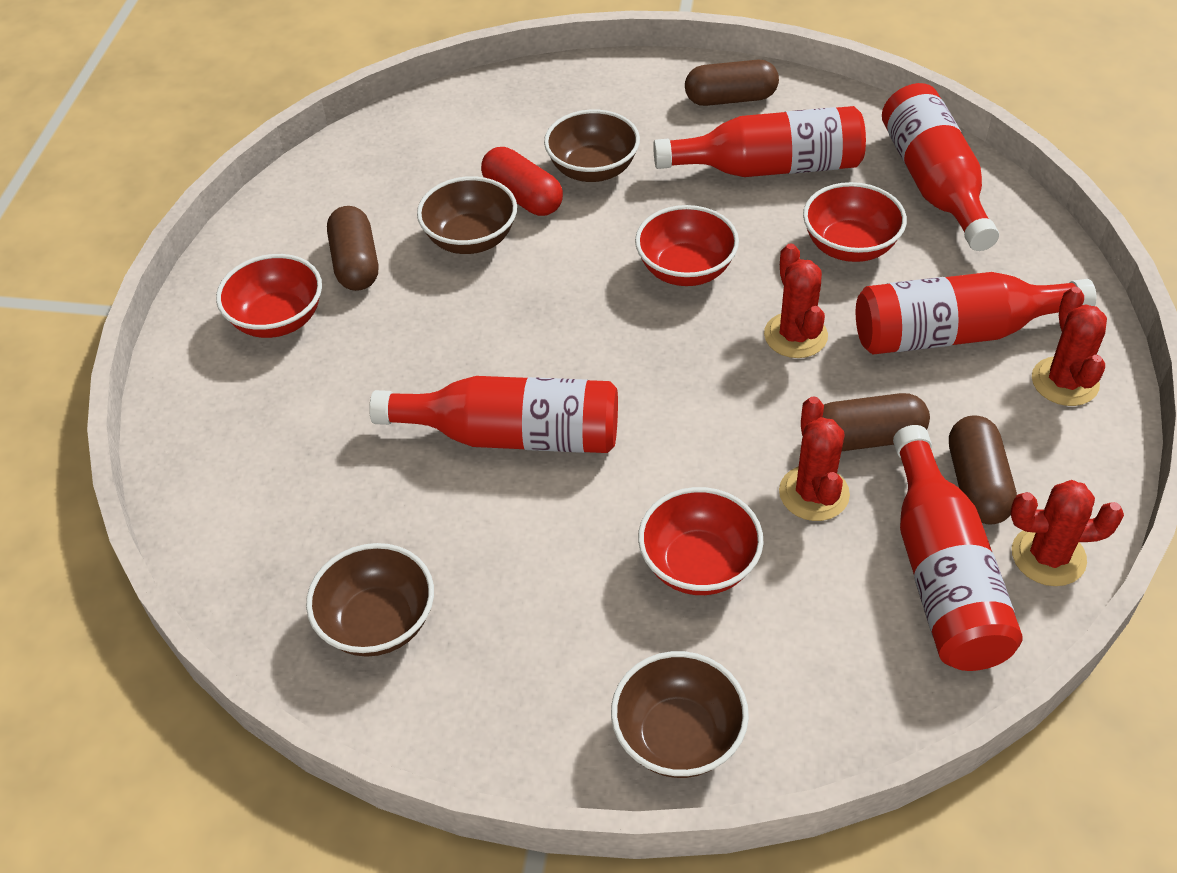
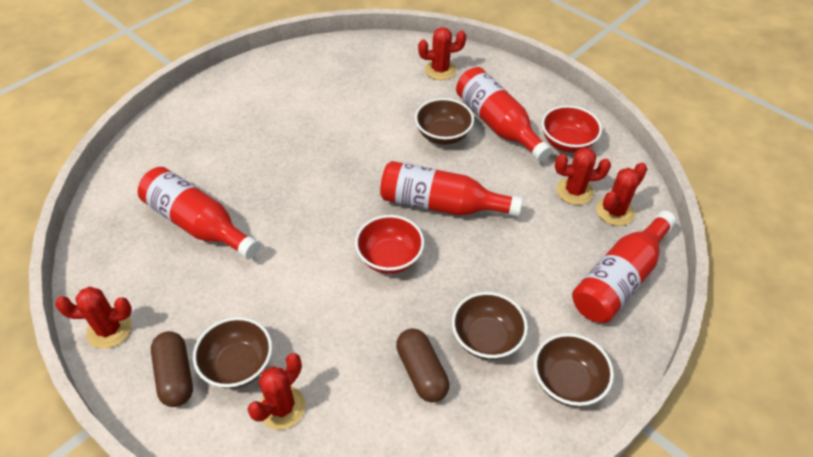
brown capsule: 4 -> 2
red bottle: 5 -> 4
red bowl: 4 -> 2
red cactus: 4 -> 5
red capsule: 1 -> 0

